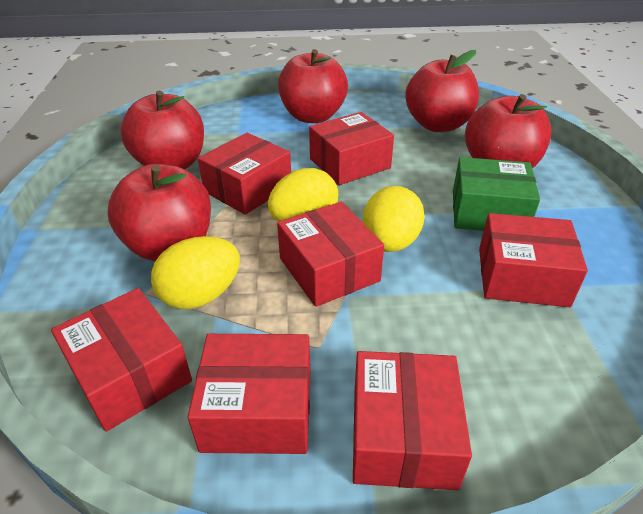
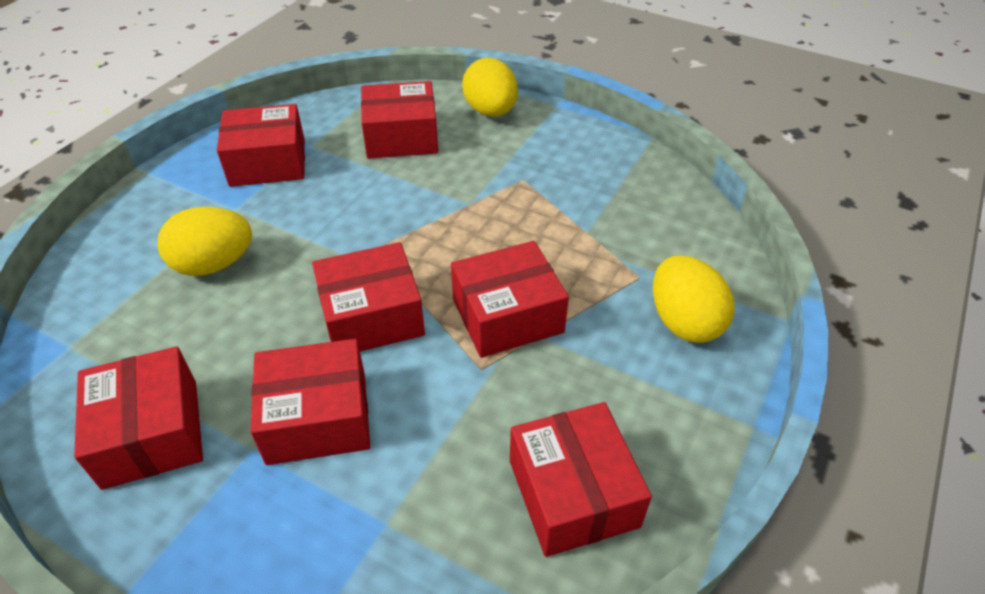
green box: 1 -> 0
red apple: 5 -> 0

